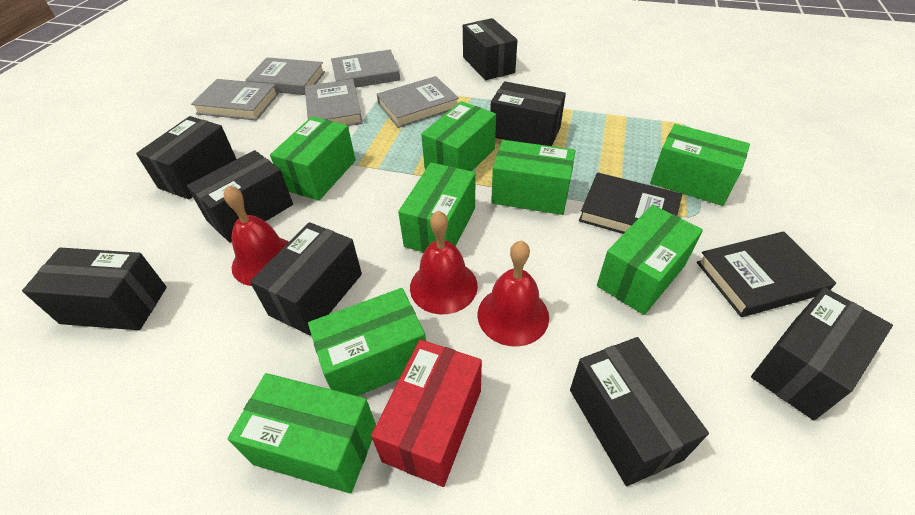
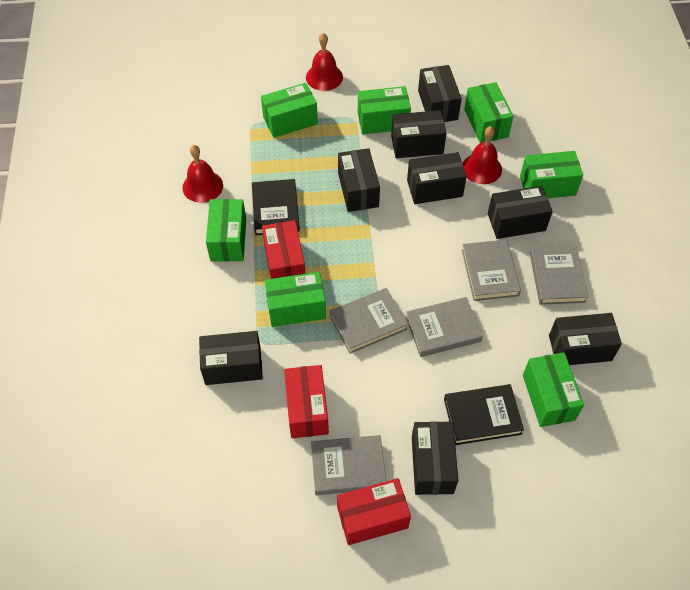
green box: 8 -> 7
red box: 1 -> 3

